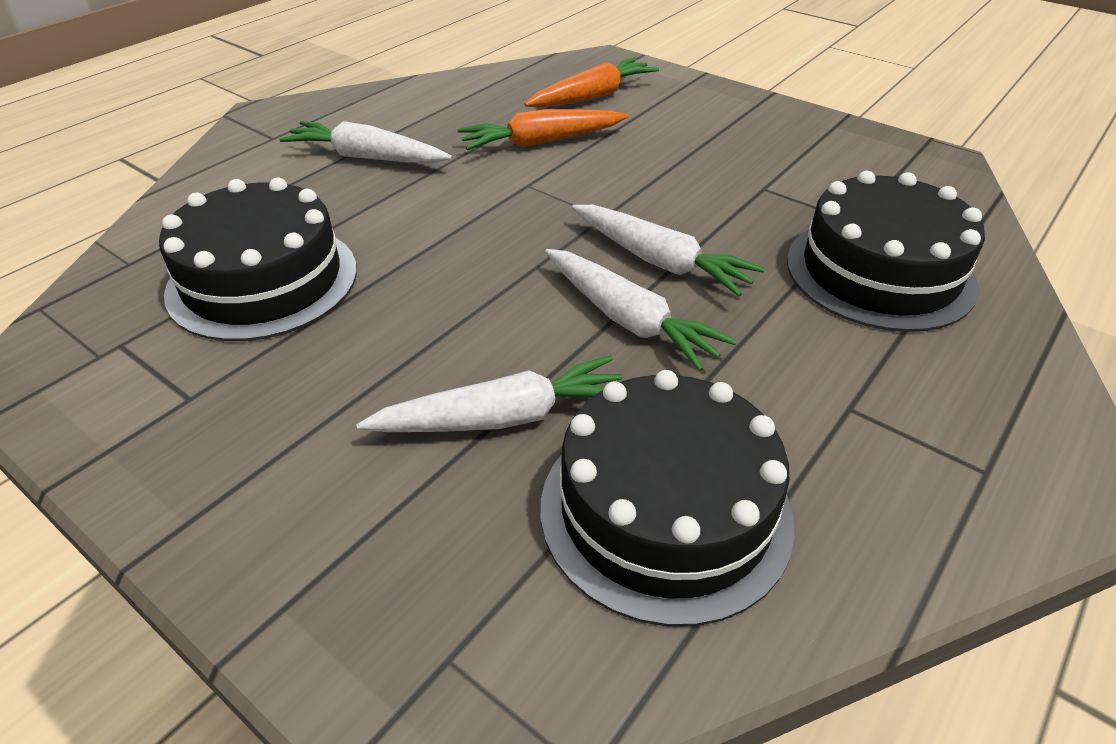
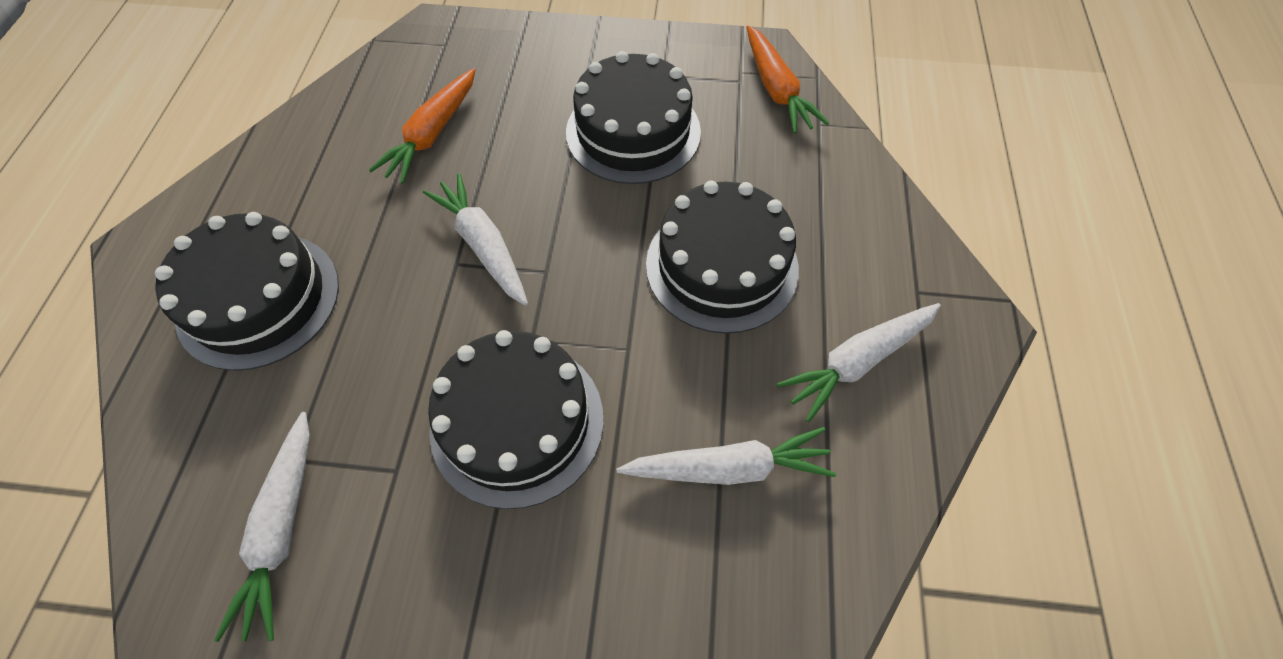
black cake: 3 -> 4

